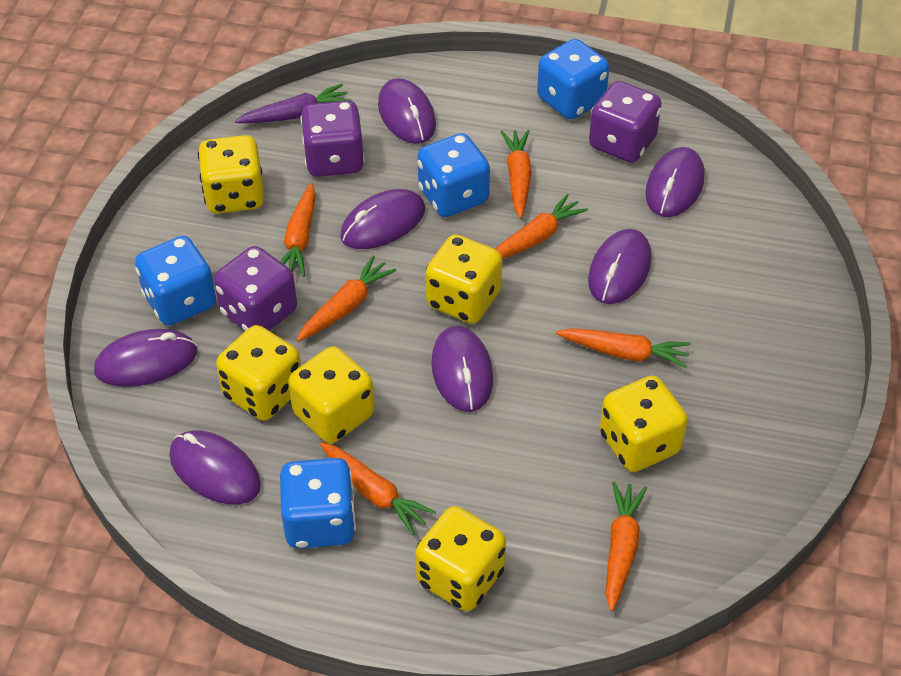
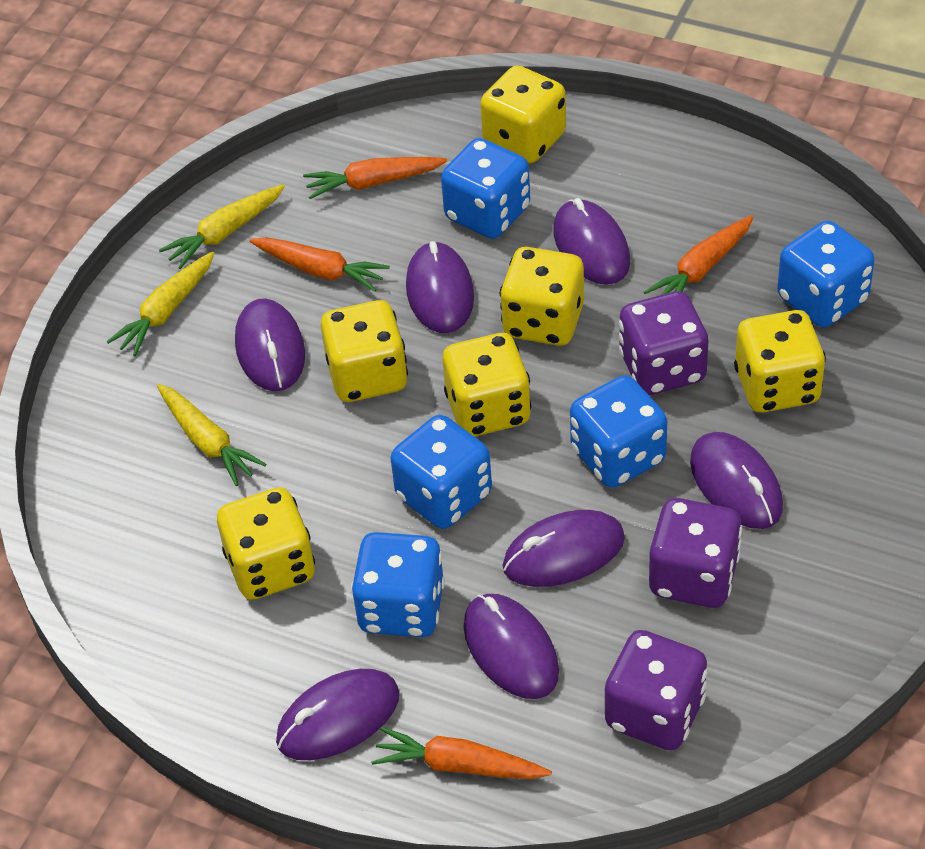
blue dice: 4 -> 5
orange carrot: 7 -> 4
purple carrot: 1 -> 0
yellow carrot: 0 -> 3

